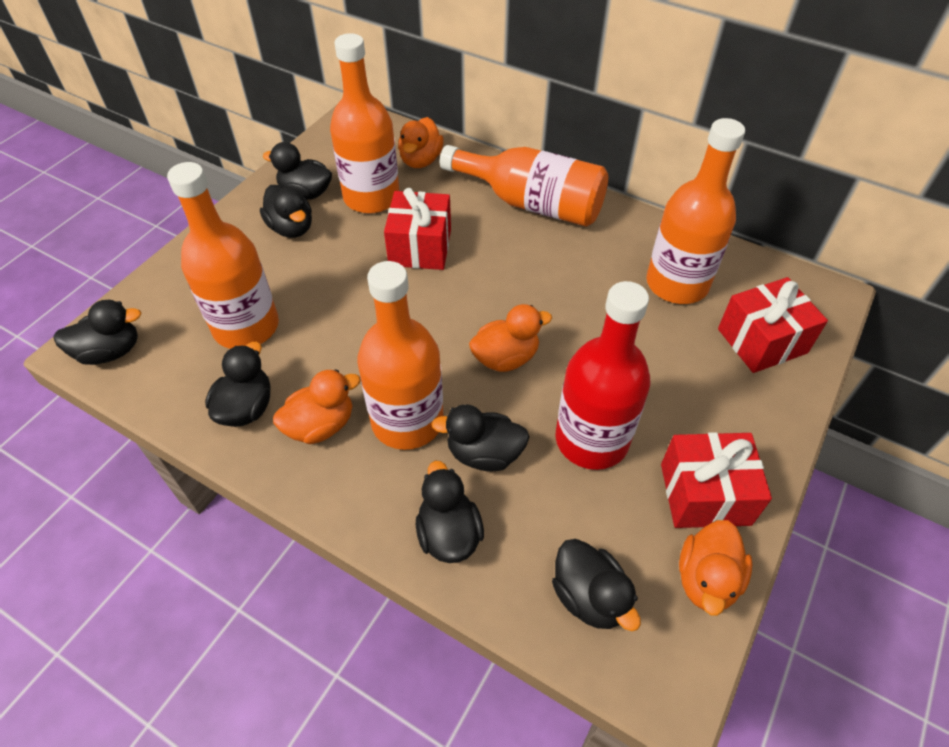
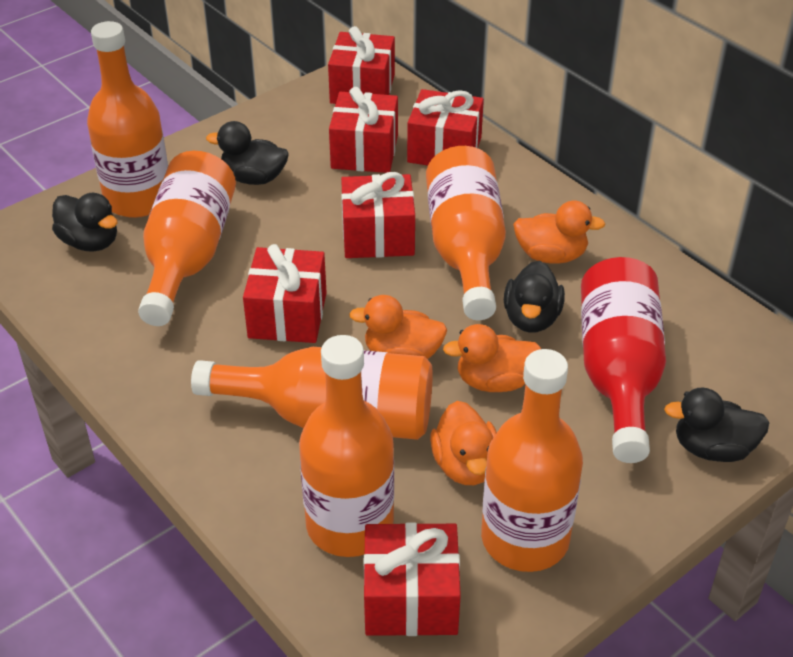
black duck: 7 -> 4
orange bottle: 5 -> 6
red gift: 3 -> 6

